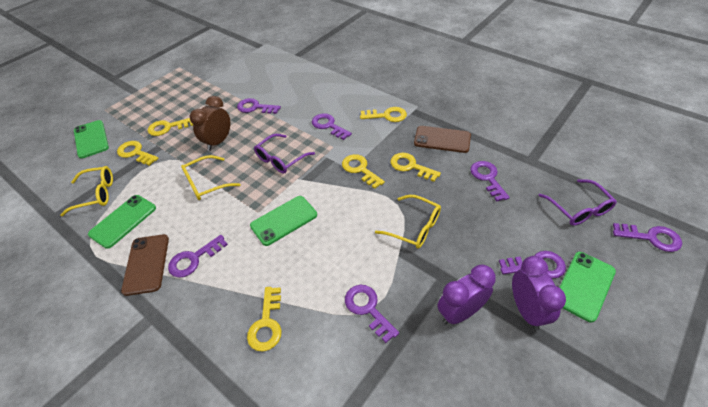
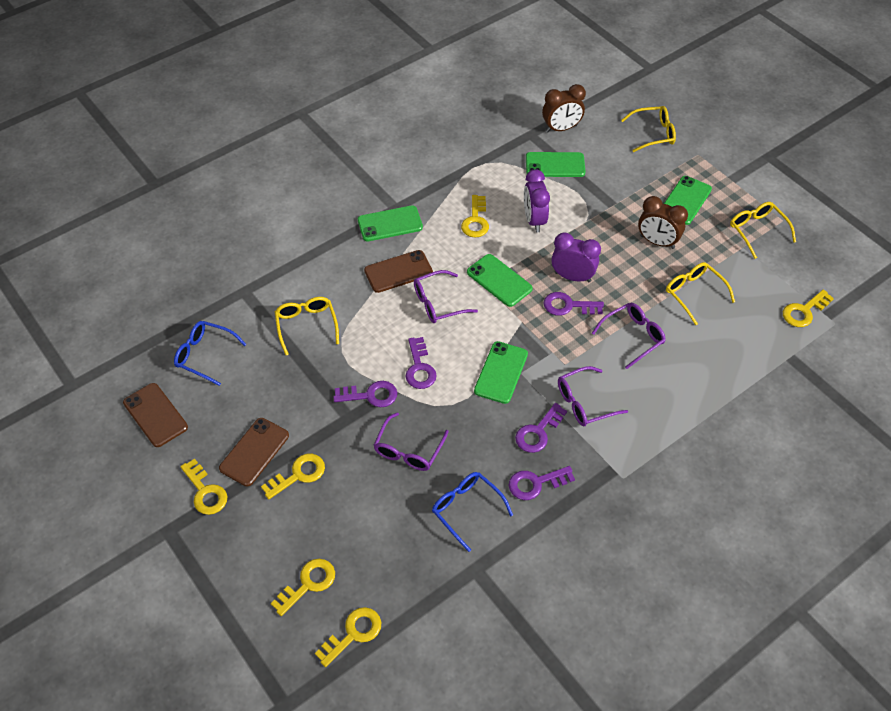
blue glasses: 0 -> 2
brown clock: 1 -> 2
brown phone: 2 -> 3
green phone: 4 -> 5
purple glasses: 2 -> 4
purple key: 7 -> 5
yellow glasses: 3 -> 4

